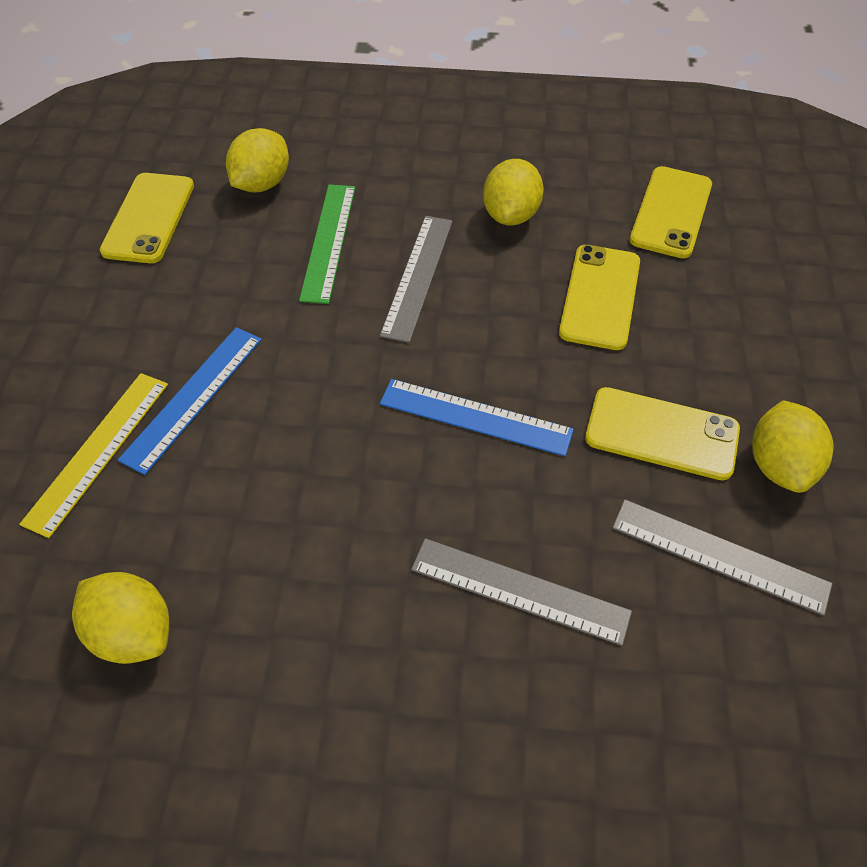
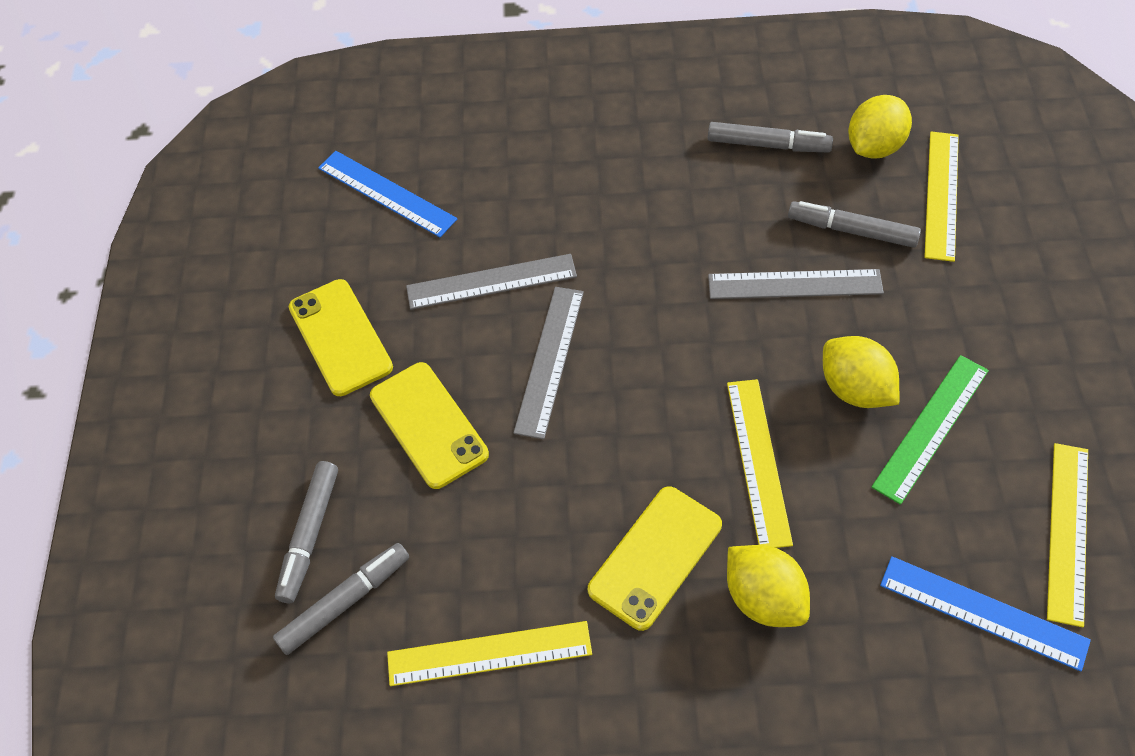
grey marker: 0 -> 4
yellow lemon: 4 -> 3
yellow phone: 4 -> 3
yellow ruler: 1 -> 4

